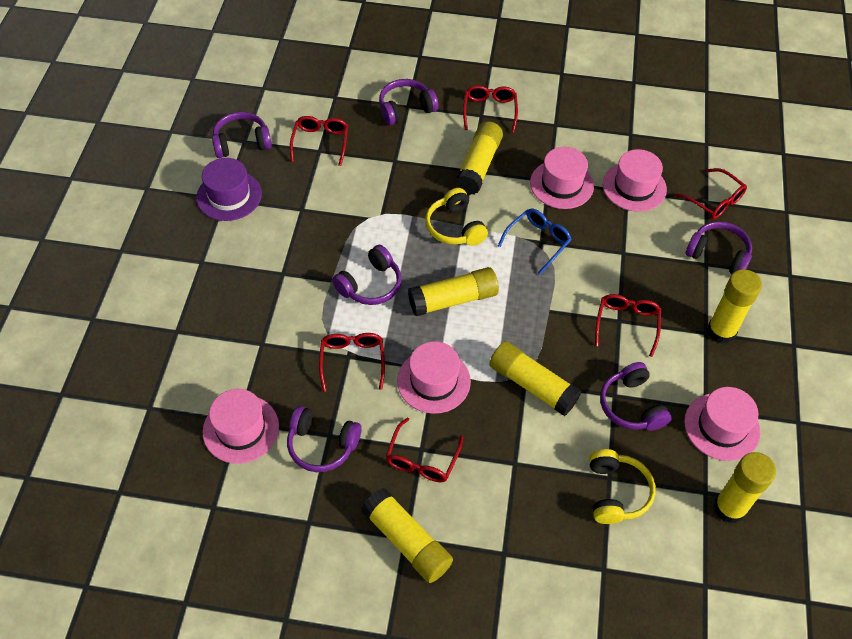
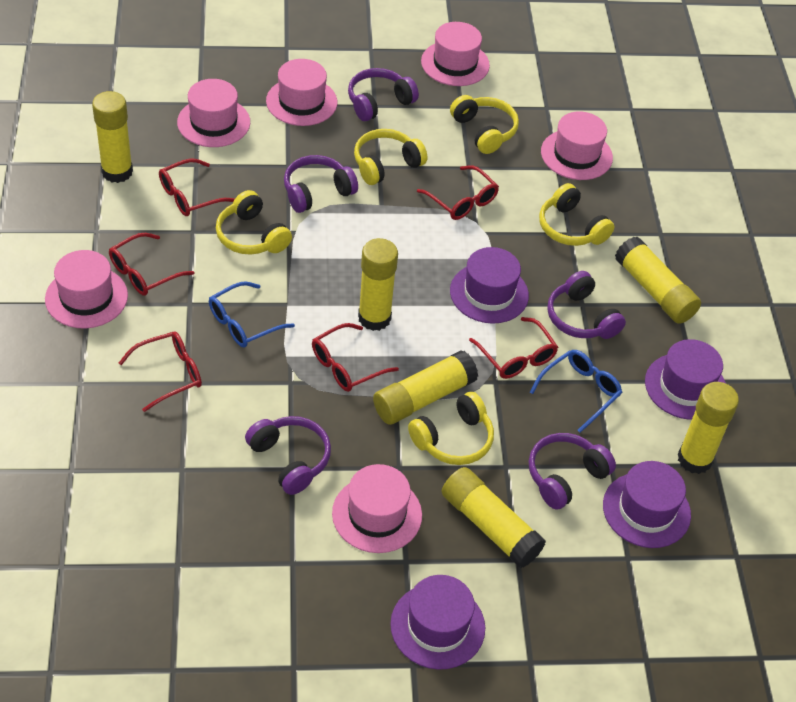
blue glasses: 1 -> 2
pink hat: 5 -> 6
purple hat: 1 -> 4
purple headphones: 6 -> 5
yellow headphones: 2 -> 5

